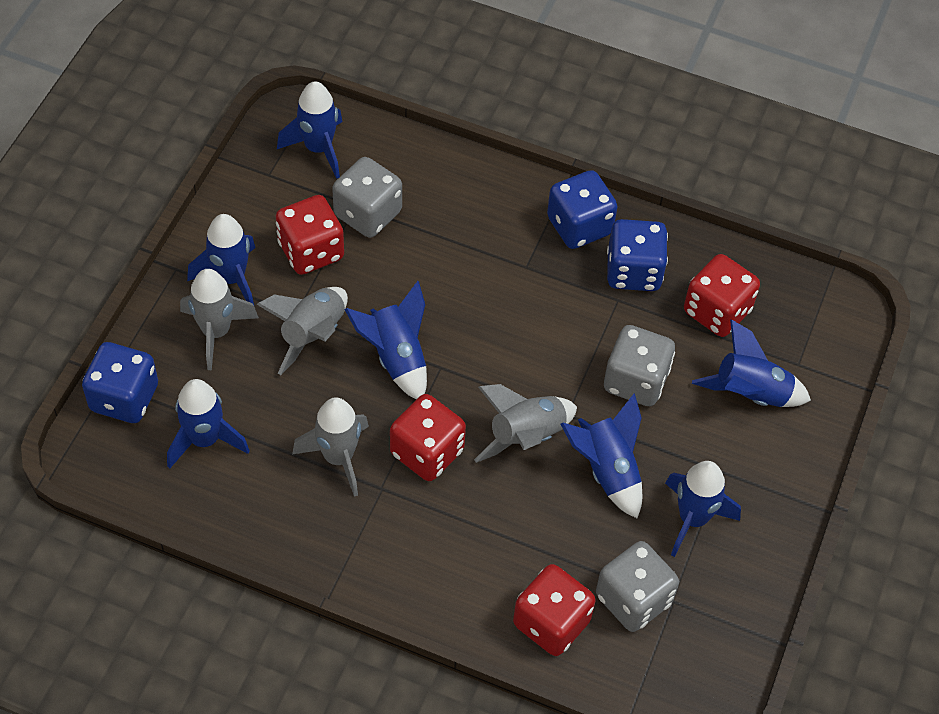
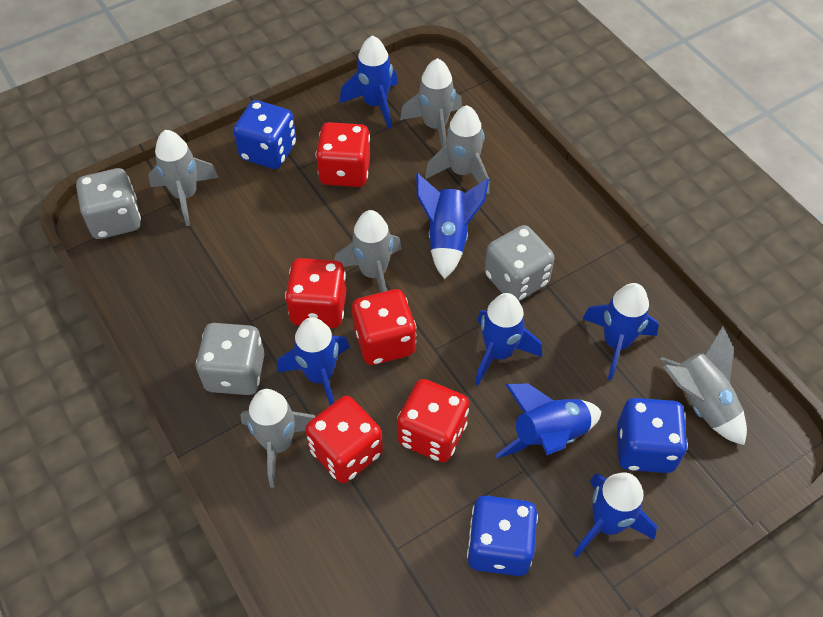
grey rocket: 4 -> 6
red dice: 4 -> 5

